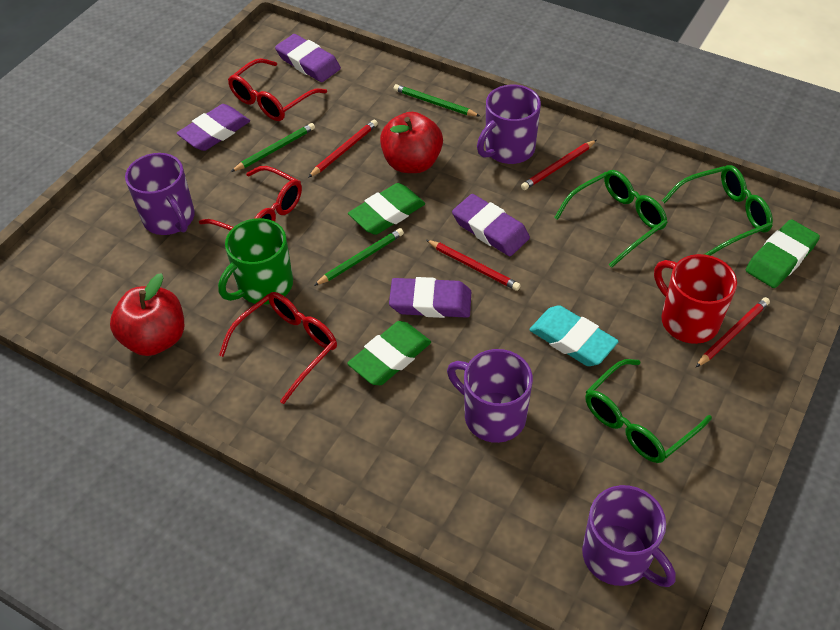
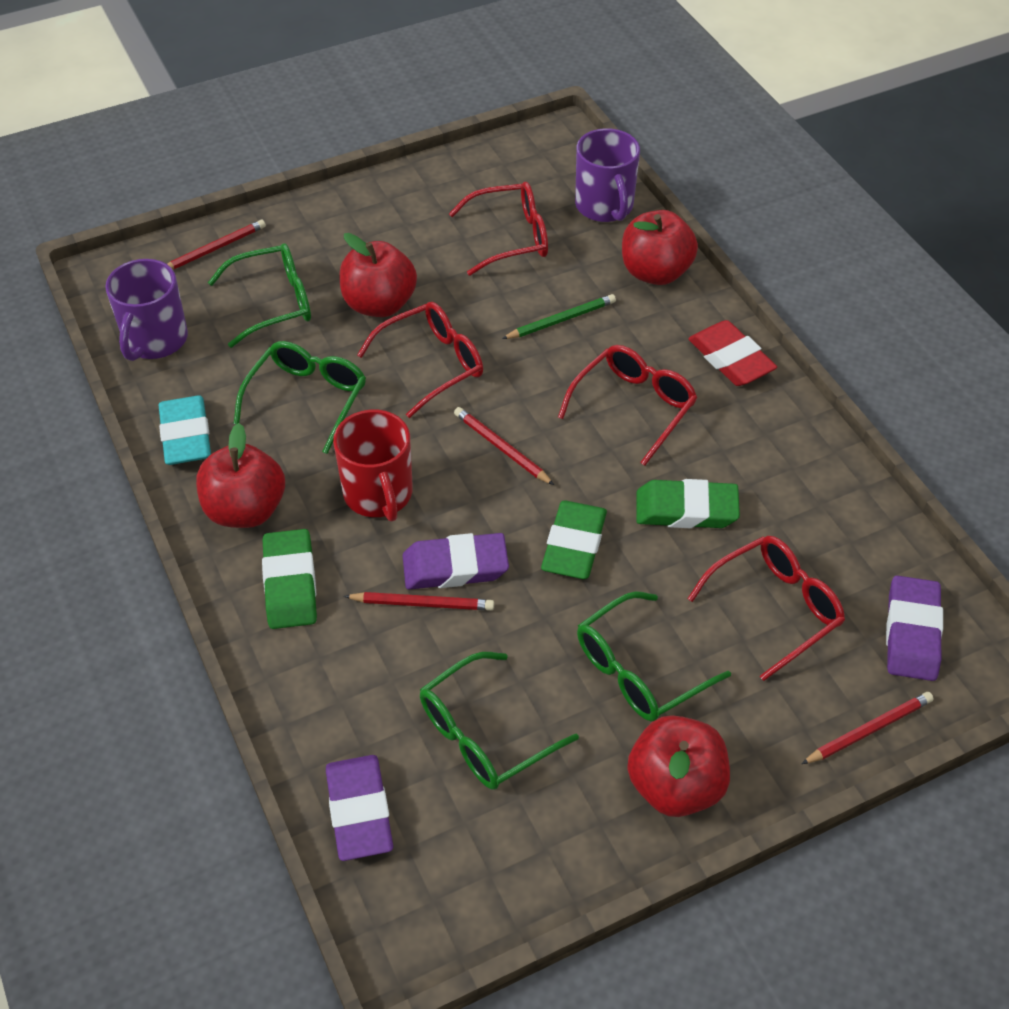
green glasses: 3 -> 4
green mug: 1 -> 0
green pencil: 3 -> 1
purple eraser: 4 -> 3
purple mug: 4 -> 2
red apple: 2 -> 4
red eraser: 0 -> 1
red glasses: 3 -> 4

